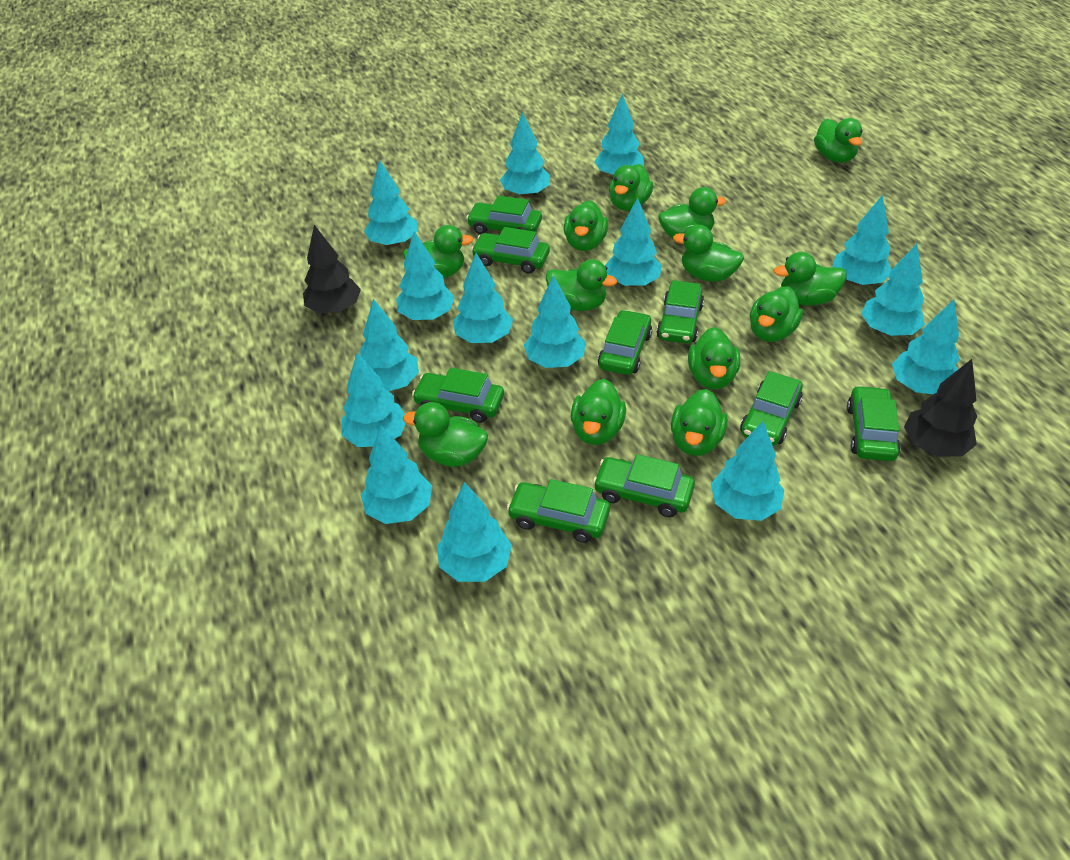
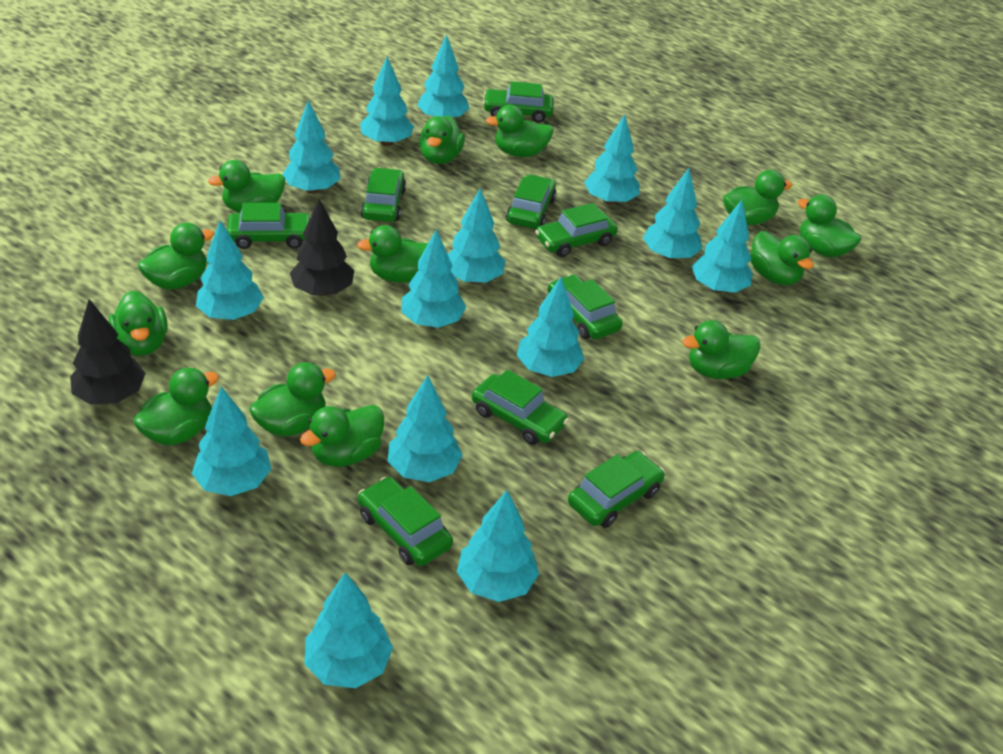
turquoise tree: 15 -> 14

